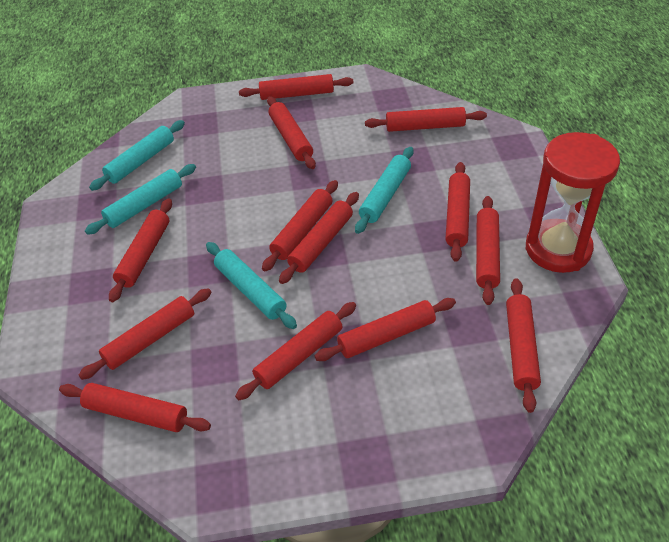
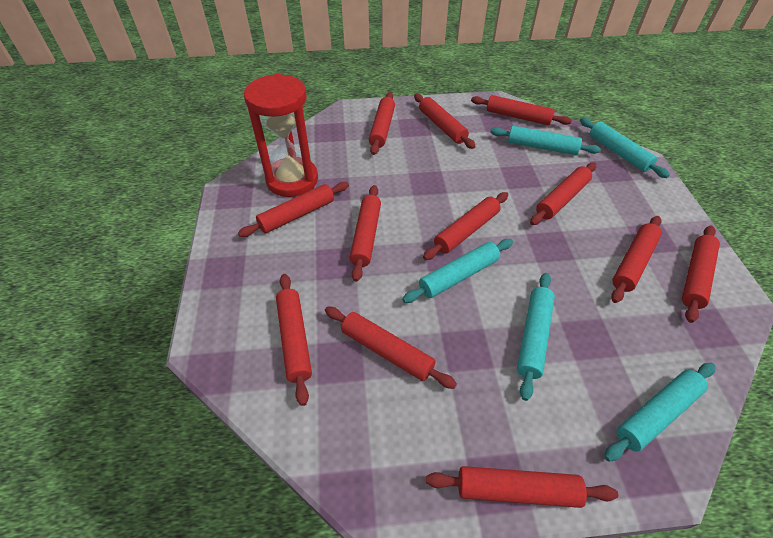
red rolling pin: 13 -> 12
turquoise rolling pin: 4 -> 5

